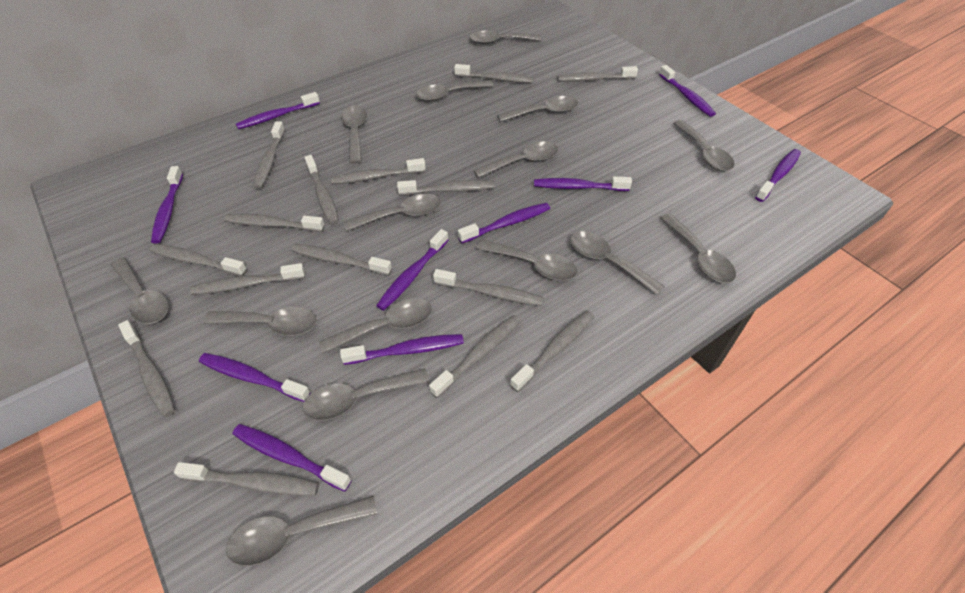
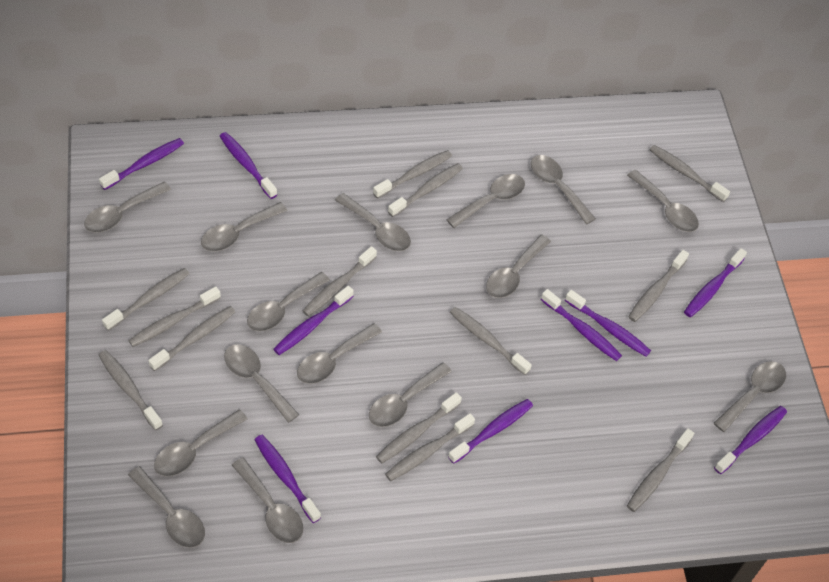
grey toothbrush: 15 -> 13
purple toothbrush: 10 -> 9

